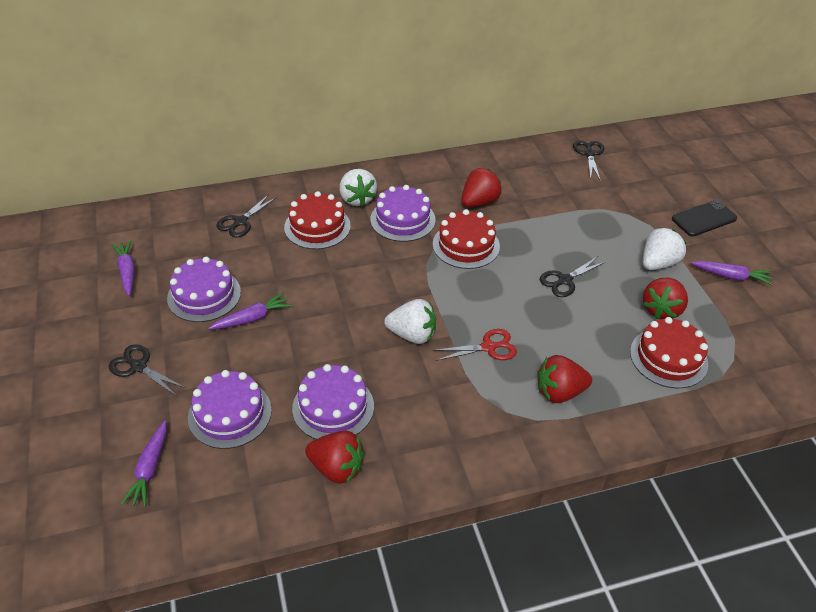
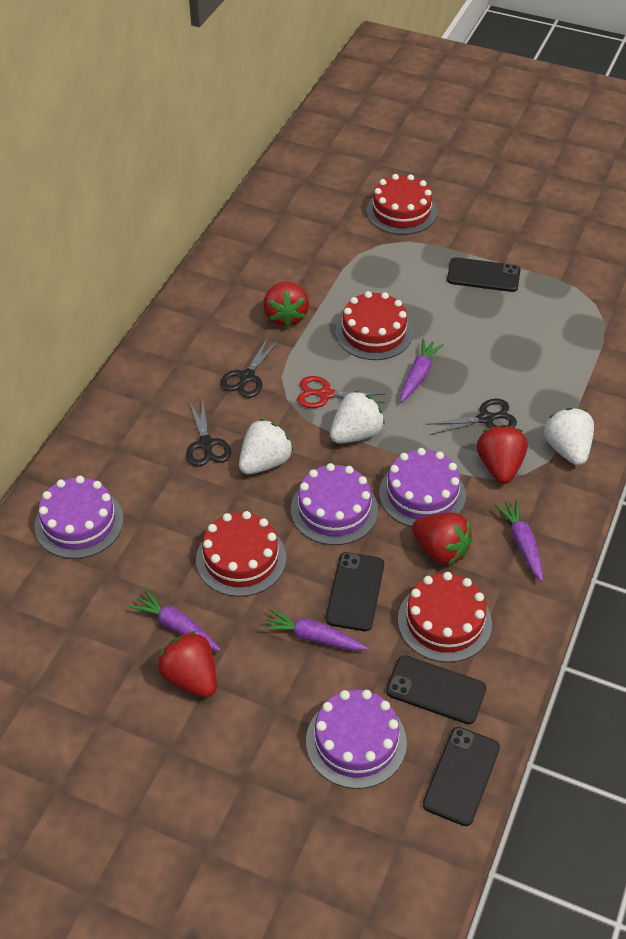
black phone: 1 -> 4
black scissors: 4 -> 3
red cake: 3 -> 4

